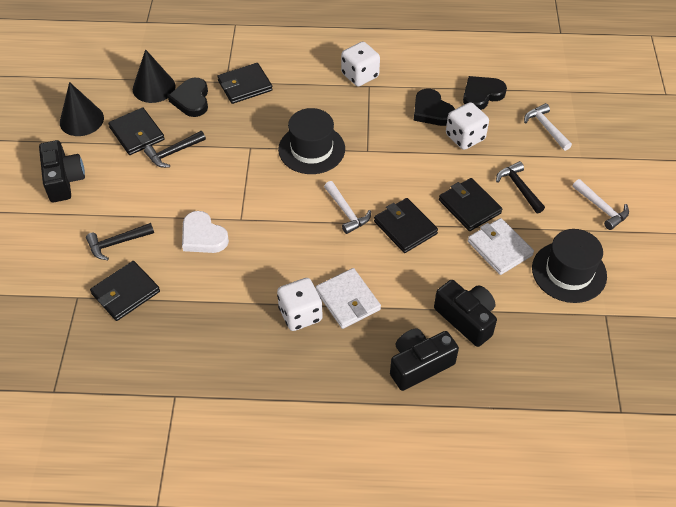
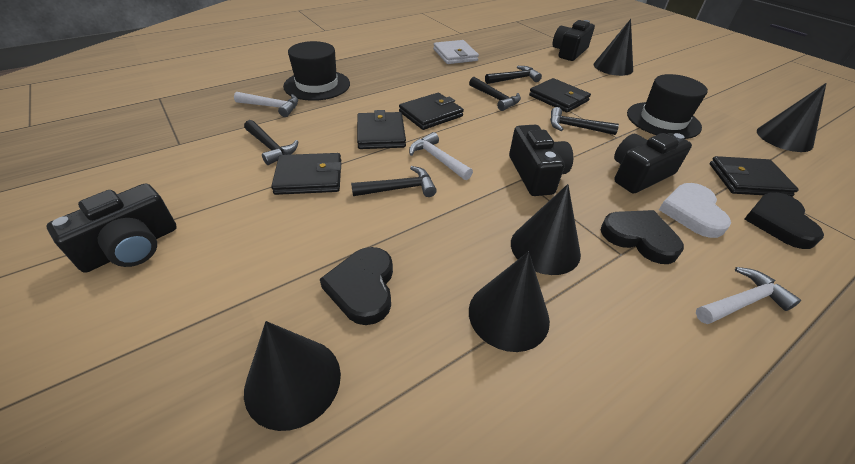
black camera: 3 -> 4
black cone: 2 -> 5
black hammer: 3 -> 5
white dice: 3 -> 0
white wallet: 2 -> 1

